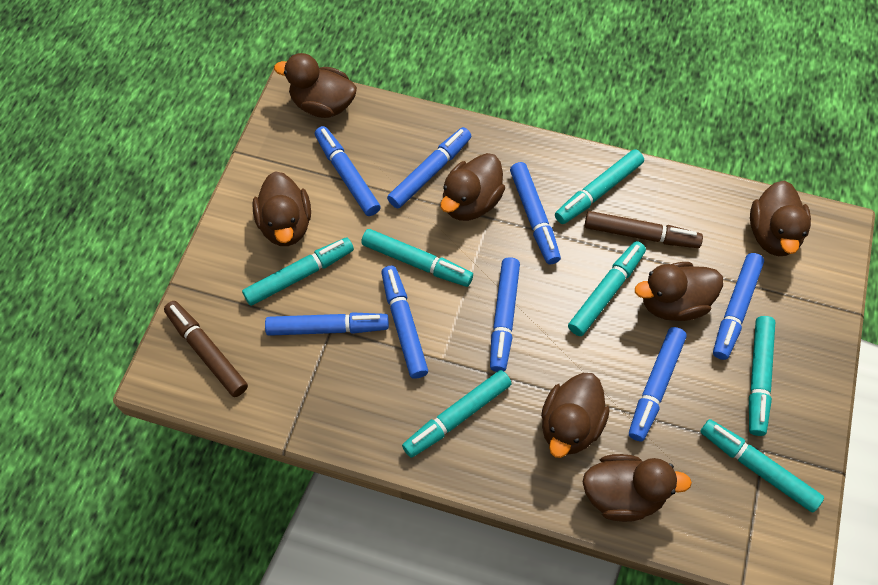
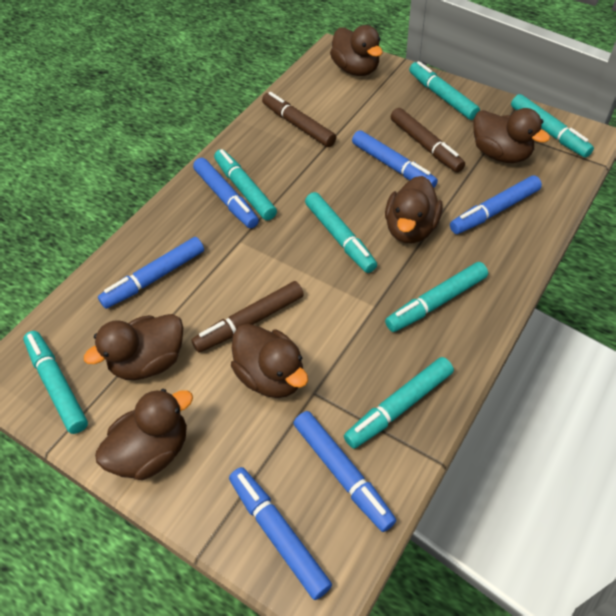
blue marker: 8 -> 6
brown duck: 7 -> 6
brown marker: 2 -> 3

